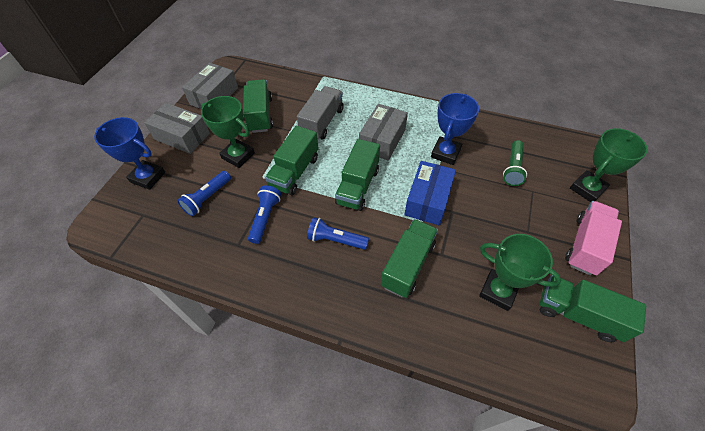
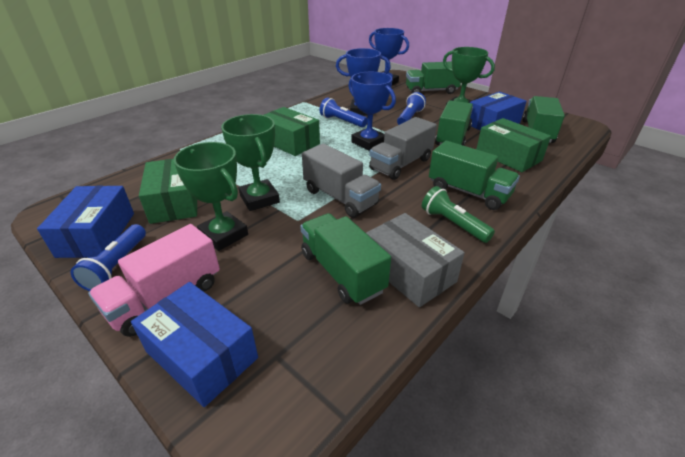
blue box: 1 -> 3
blue trophy: 2 -> 3
green box: 0 -> 3
grey box: 3 -> 1
grey truck: 1 -> 2

